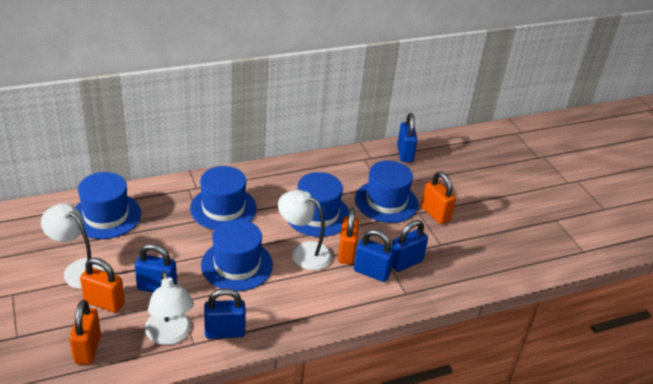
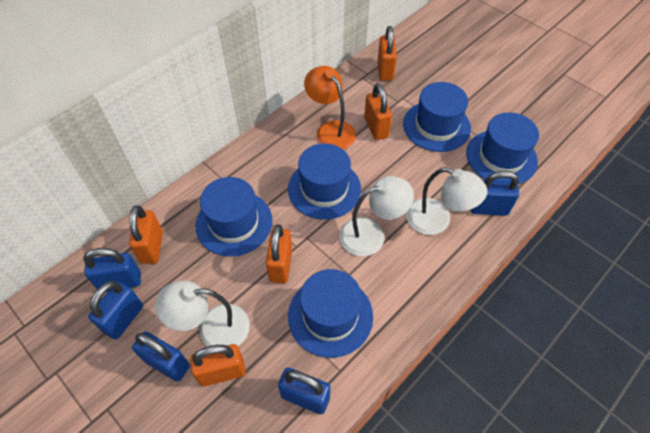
orange lamp: 0 -> 1
orange padlock: 4 -> 5

